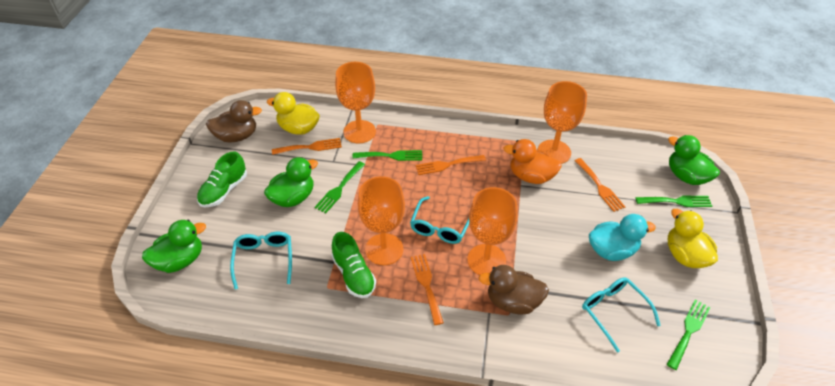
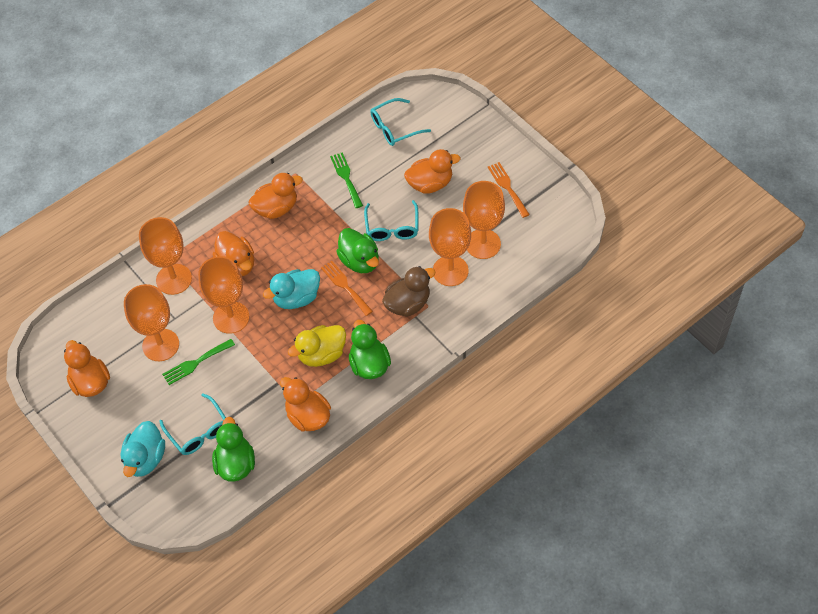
brown duck: 2 -> 1
green fork: 4 -> 2
green shoe: 2 -> 0
orange duck: 1 -> 5
orange fork: 4 -> 2
orange goblet: 4 -> 5
turquoise duck: 1 -> 2
yellow duck: 2 -> 1

